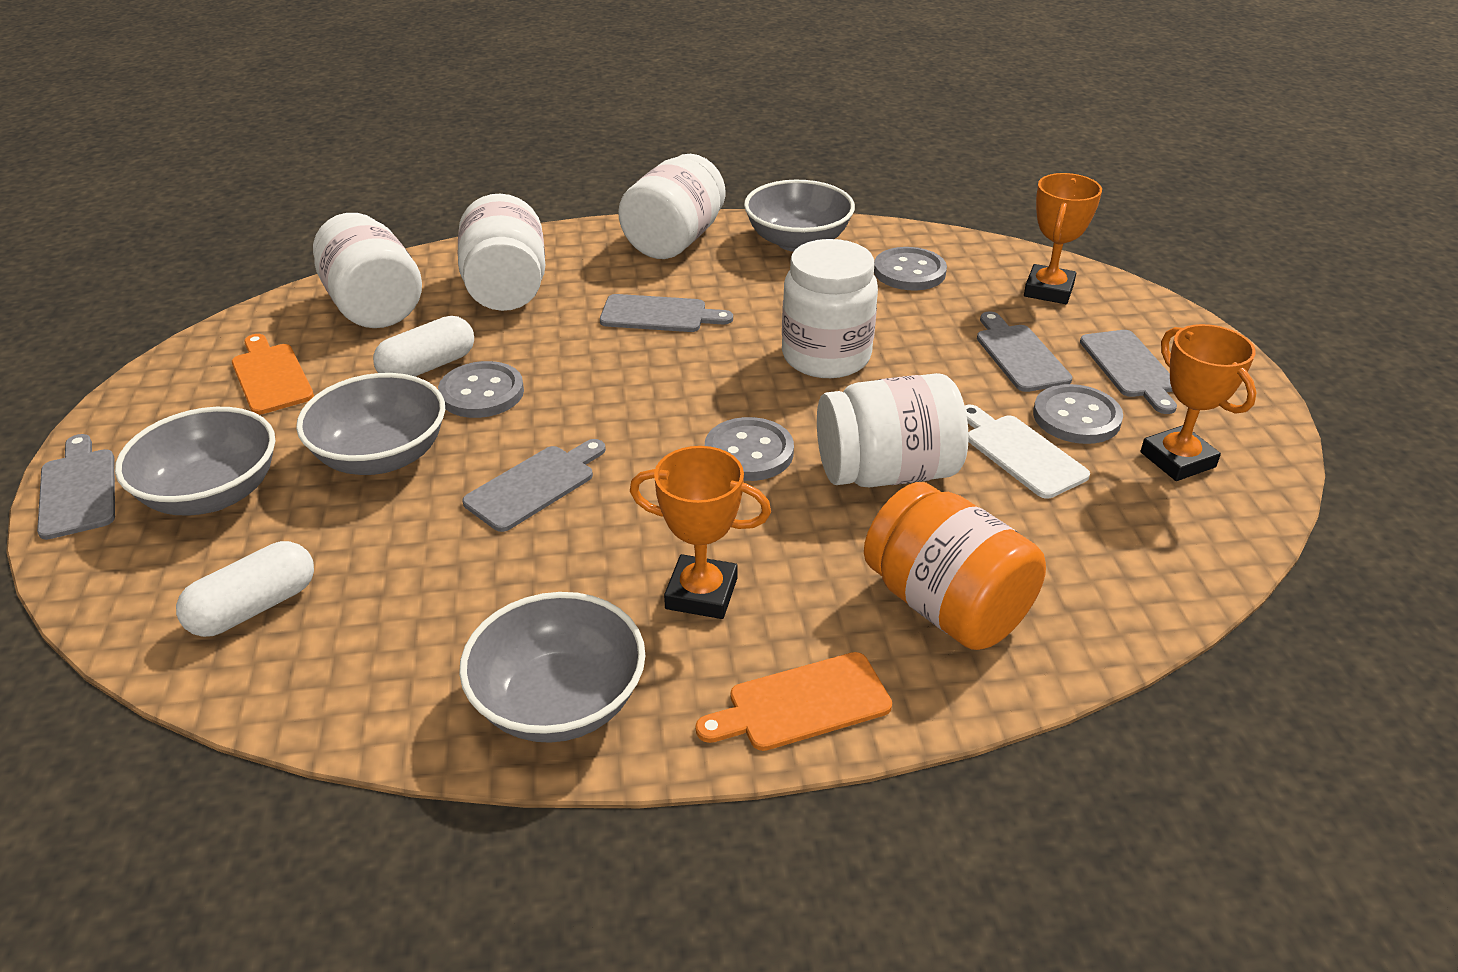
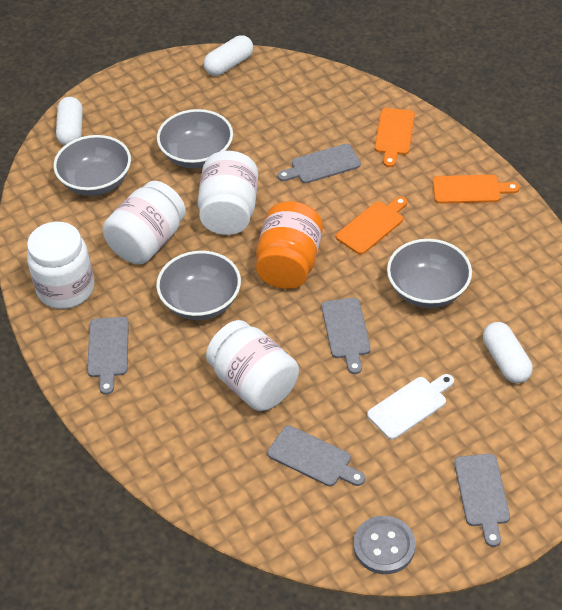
grey button: 4 -> 1
orange cutting board: 2 -> 3
orange trophy: 3 -> 0
white capsule: 2 -> 3
white jar: 5 -> 4

